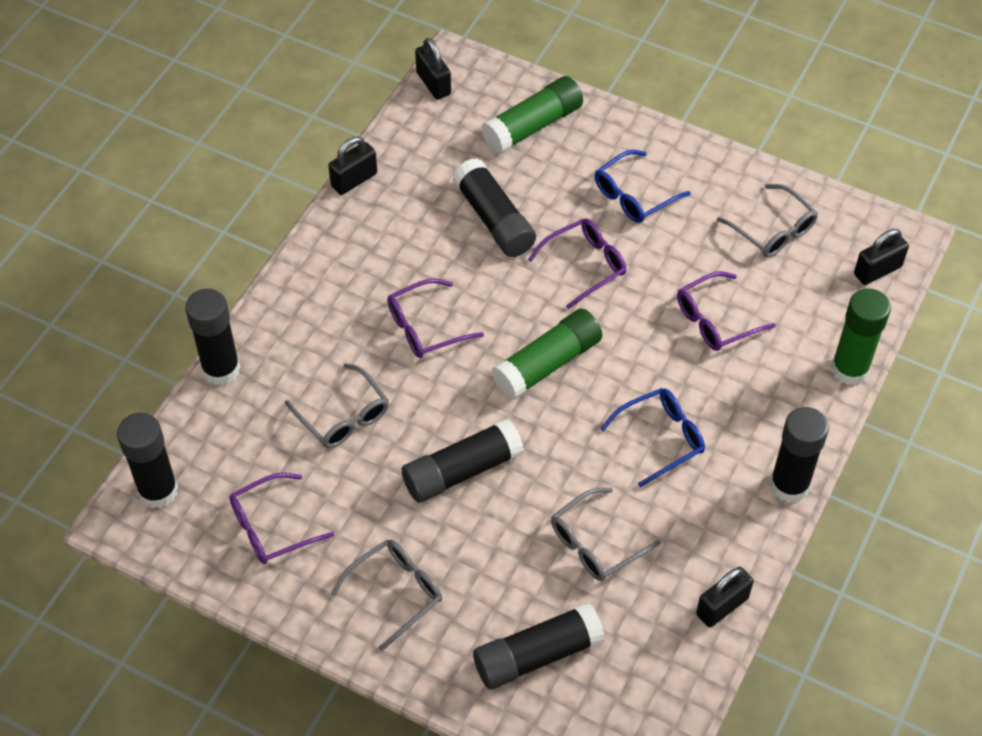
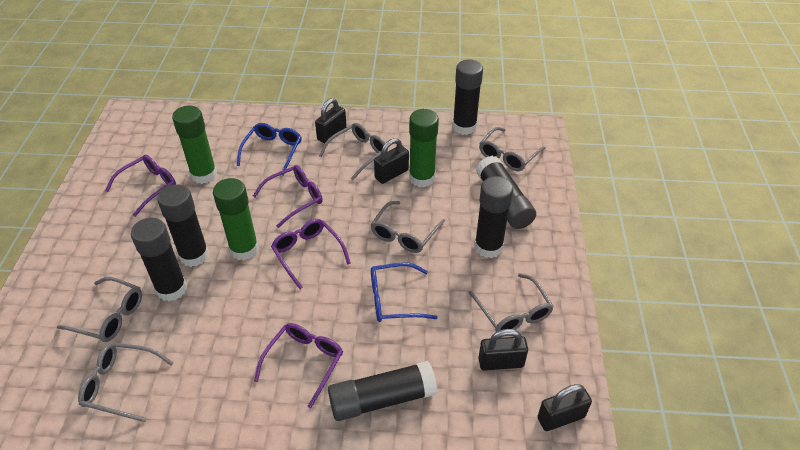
grey glasses: 4 -> 6

